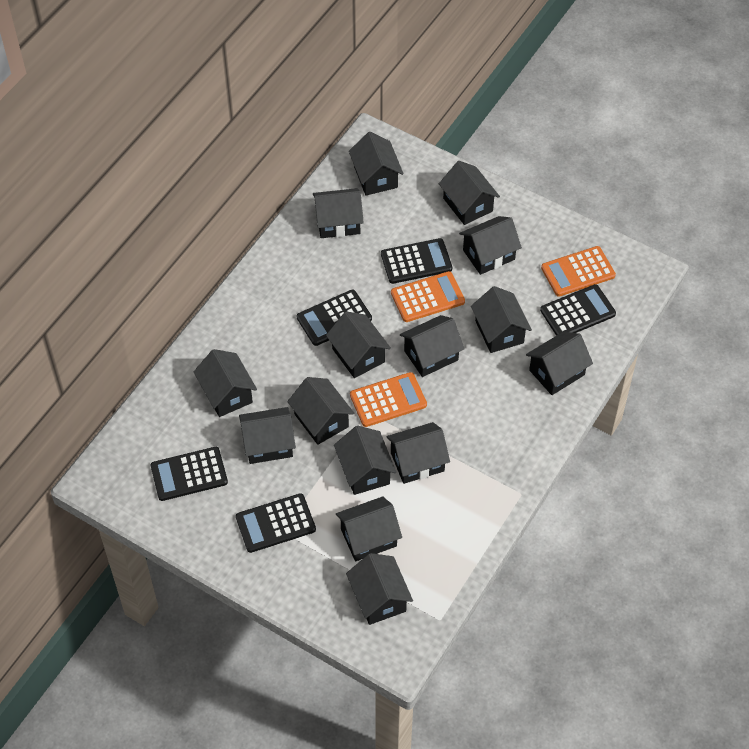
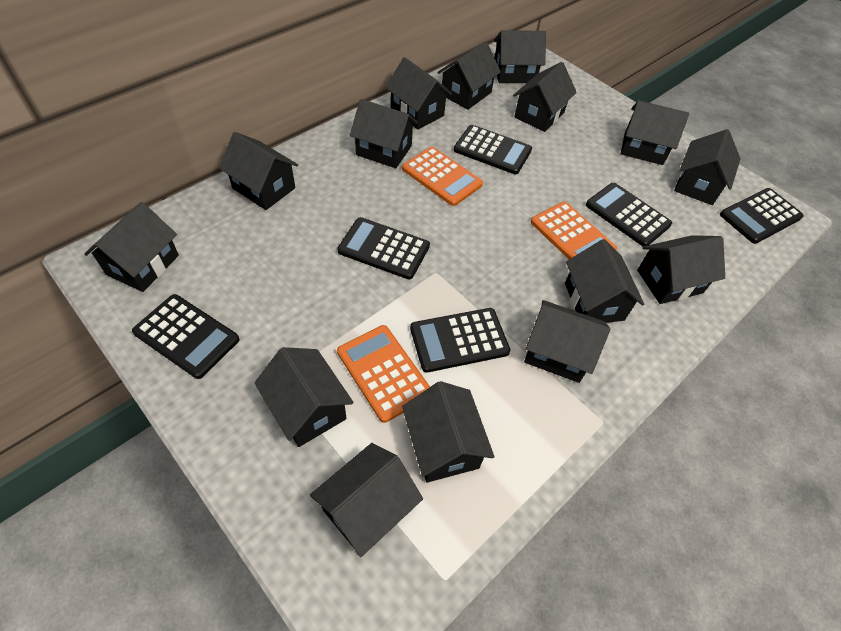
black calculator: 5 -> 6

